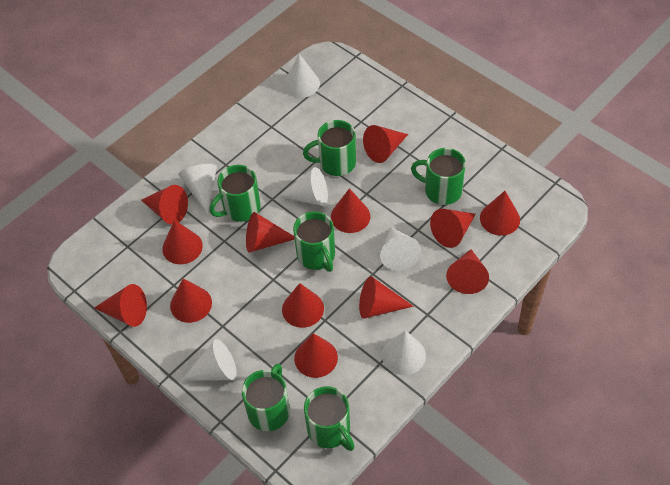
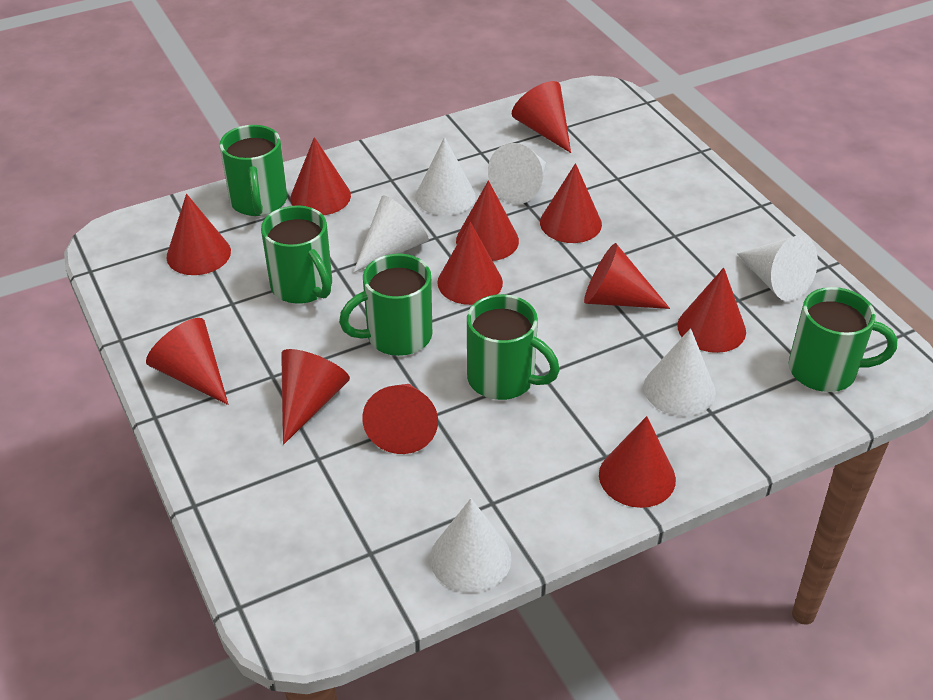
green mug: 6 -> 5
red cone: 13 -> 12

